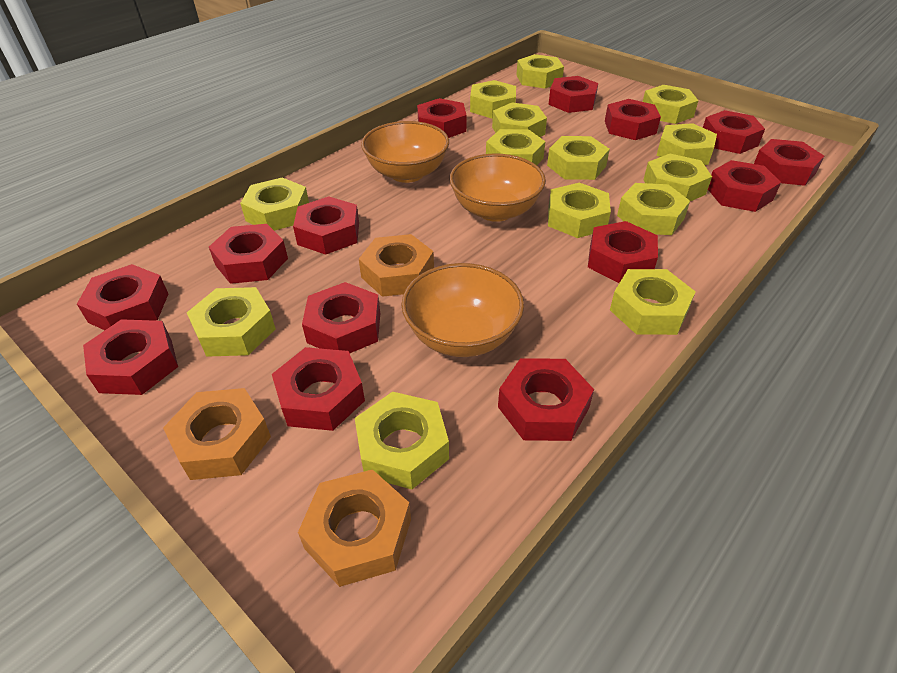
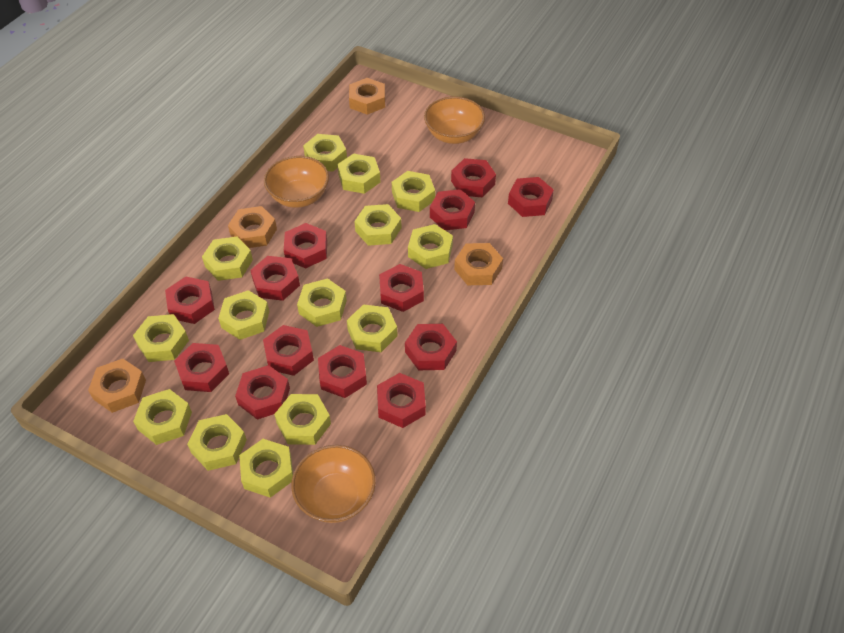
orange nut: 3 -> 4
red nut: 14 -> 13

